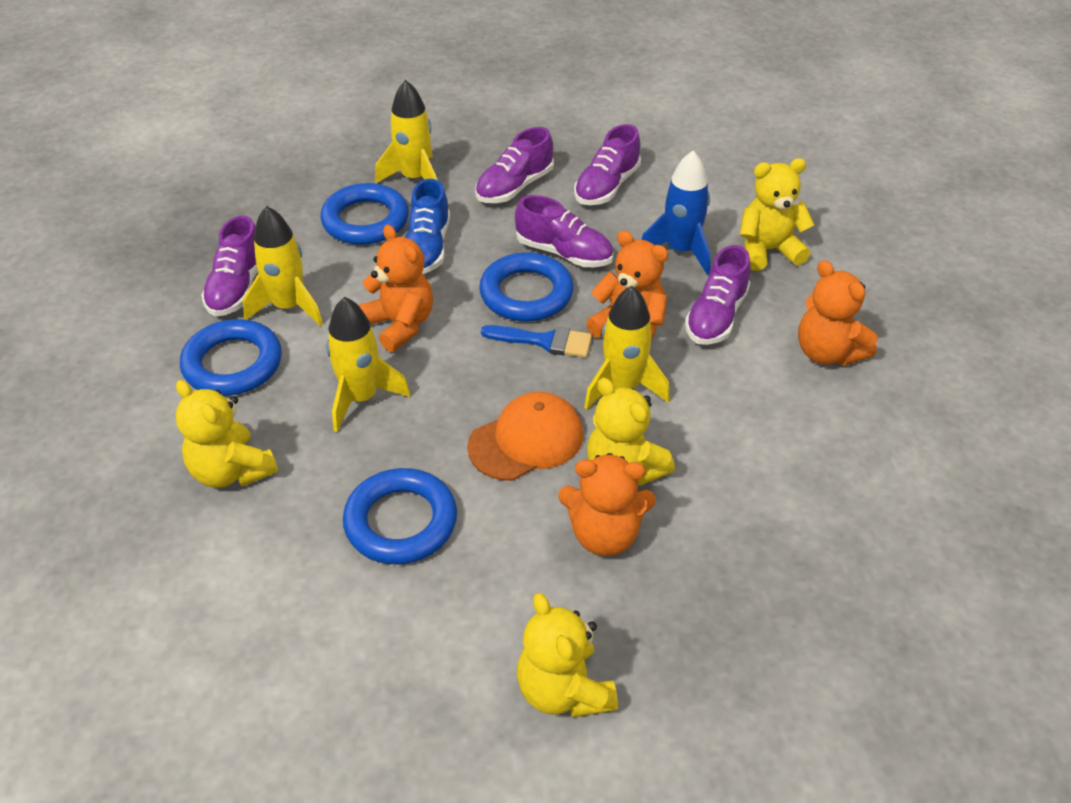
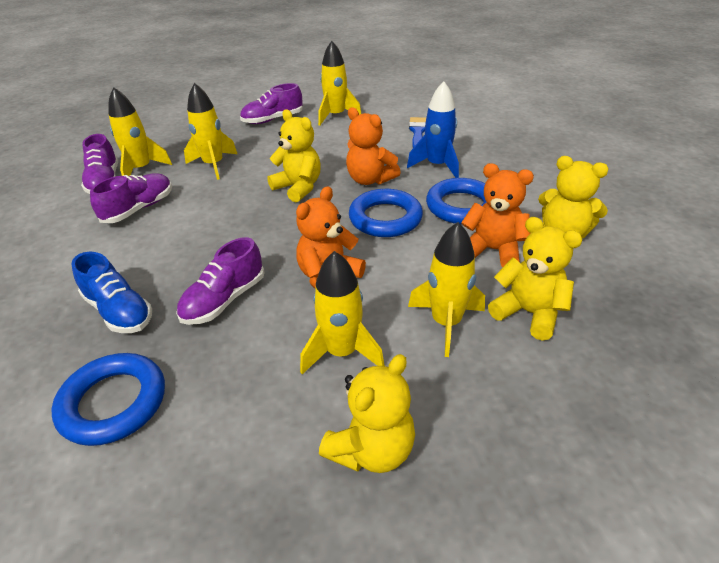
blue ring: 4 -> 3
orange cap: 1 -> 0
orange teddy bear: 4 -> 3
purple shoe: 5 -> 4
yellow rocket: 4 -> 5

